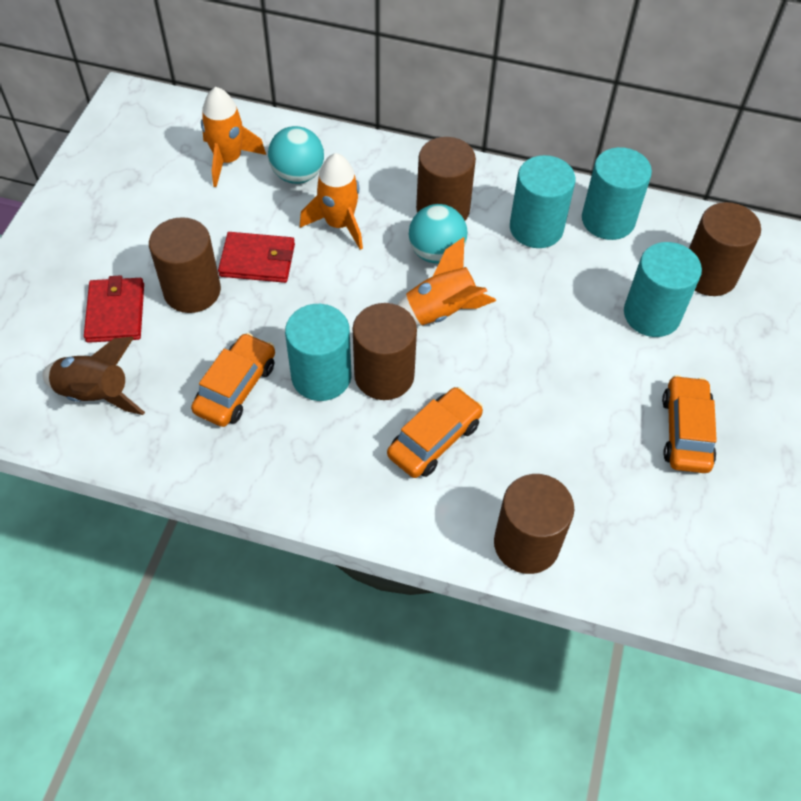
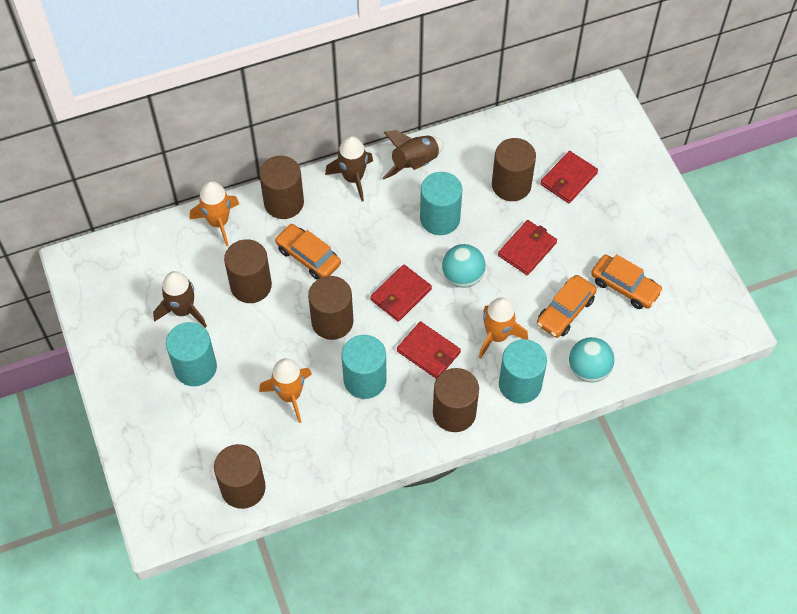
brown cylinder: 5 -> 6
brown rocket: 1 -> 3
red wallet: 2 -> 4

